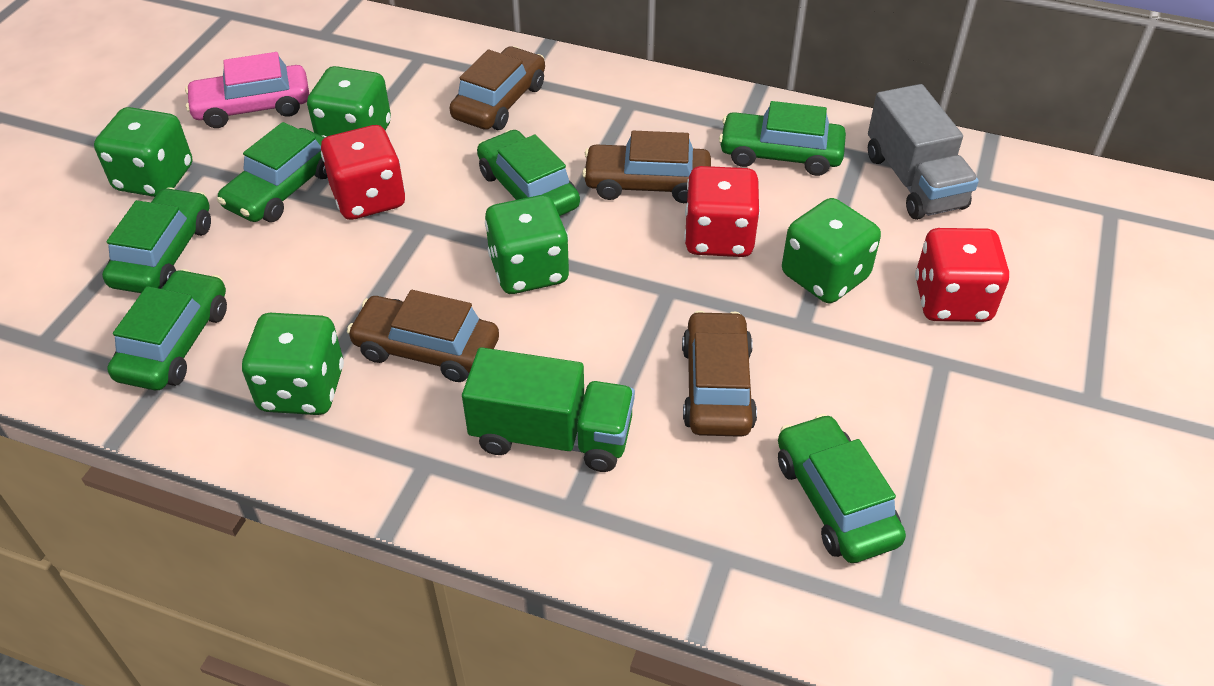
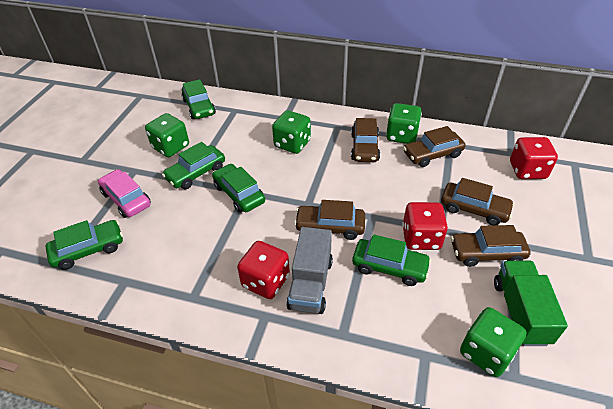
brown car: 4 -> 5
green car: 6 -> 5
green dice: 5 -> 4

